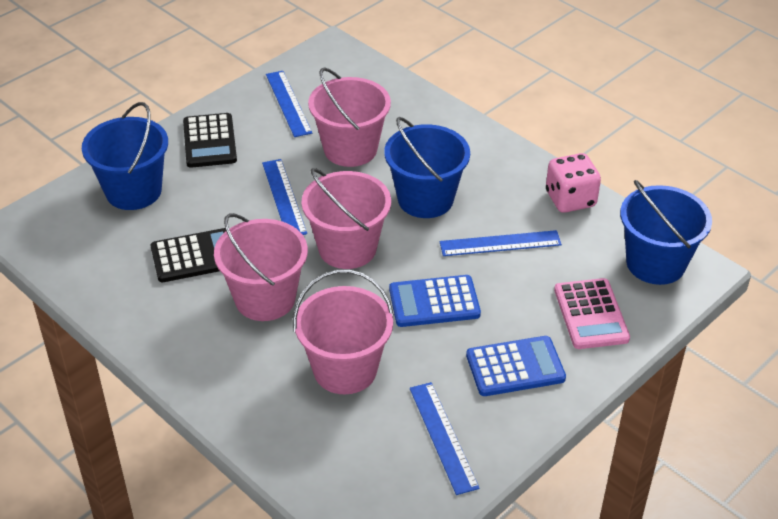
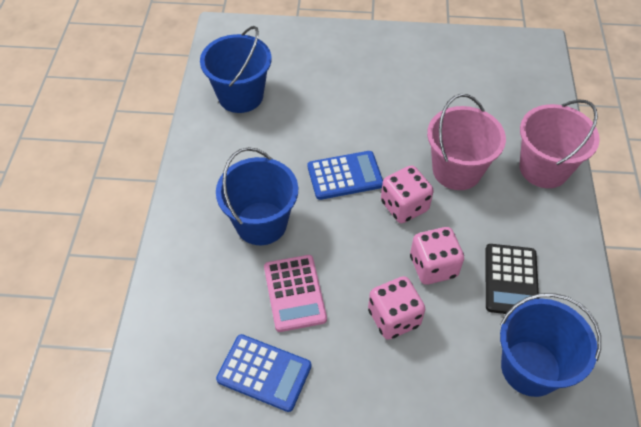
black calculator: 2 -> 1
blue ruler: 4 -> 0
pink bucket: 4 -> 2
pink dice: 1 -> 3

